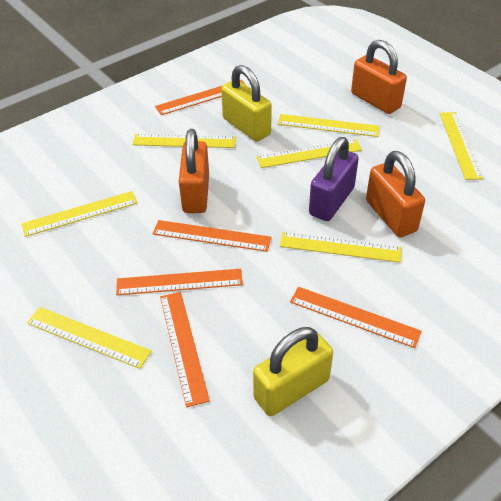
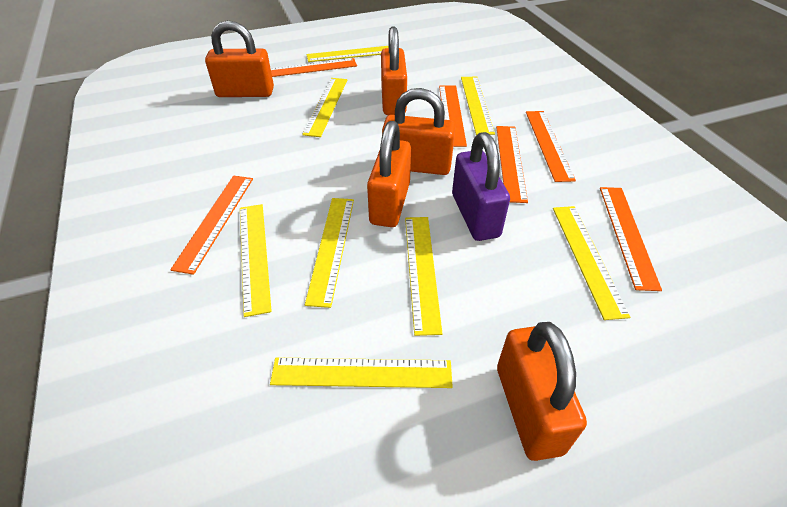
orange padlock: 3 -> 5
orange ruler: 5 -> 6
yellow padlock: 2 -> 0
yellow ruler: 7 -> 8

